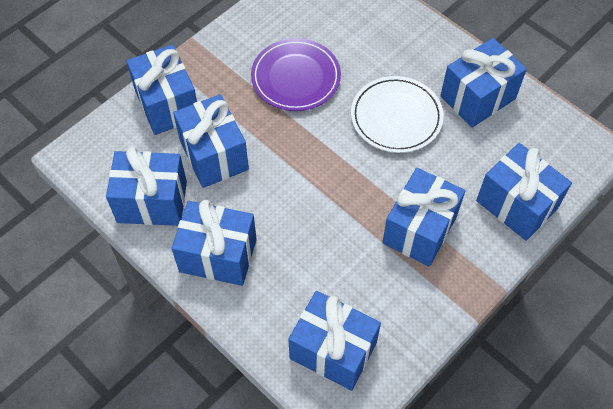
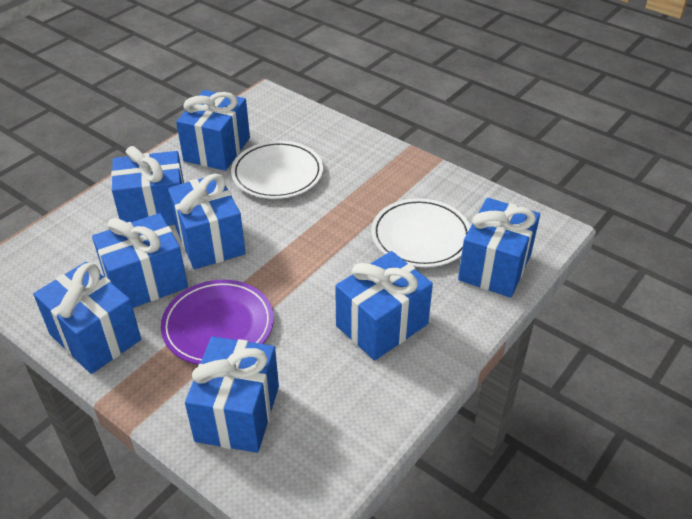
white plate: 1 -> 2

